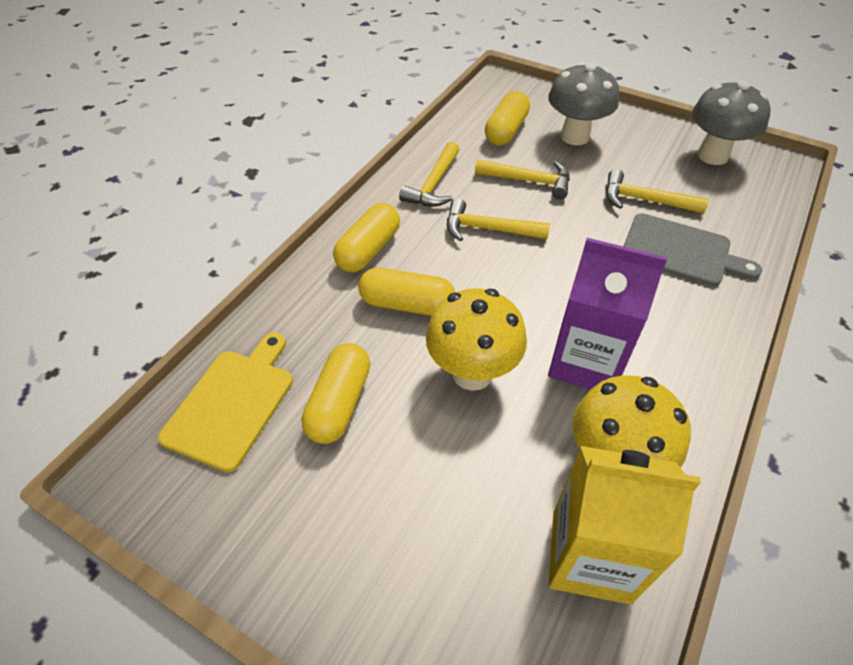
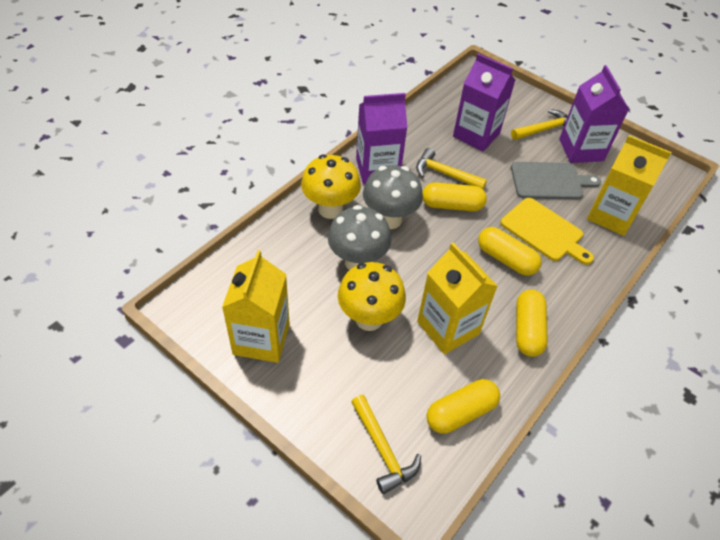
purple carton: 1 -> 3
yellow carton: 1 -> 3
yellow hammer: 4 -> 3

